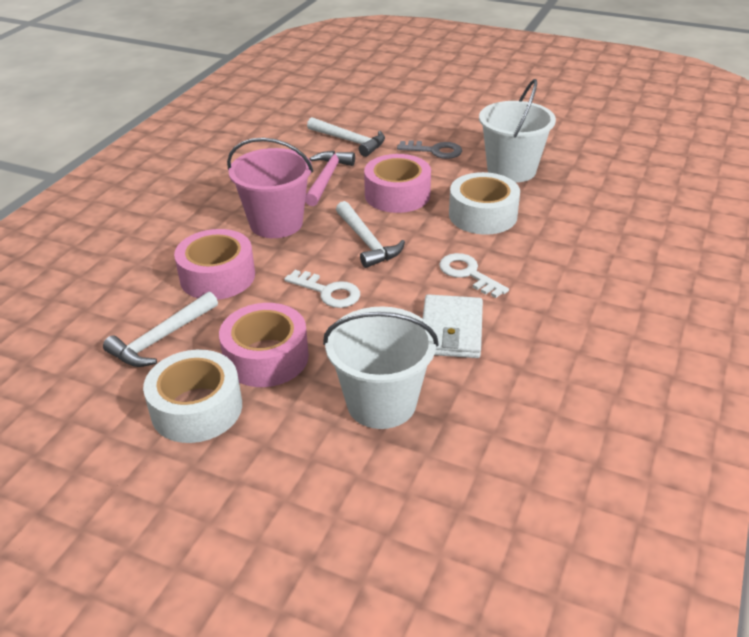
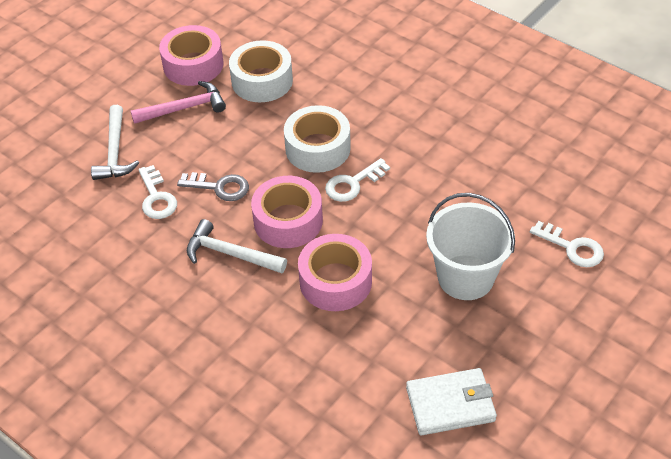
pink bucket: 1 -> 0
white bucket: 2 -> 1
white hammer: 3 -> 2
white key: 2 -> 3

